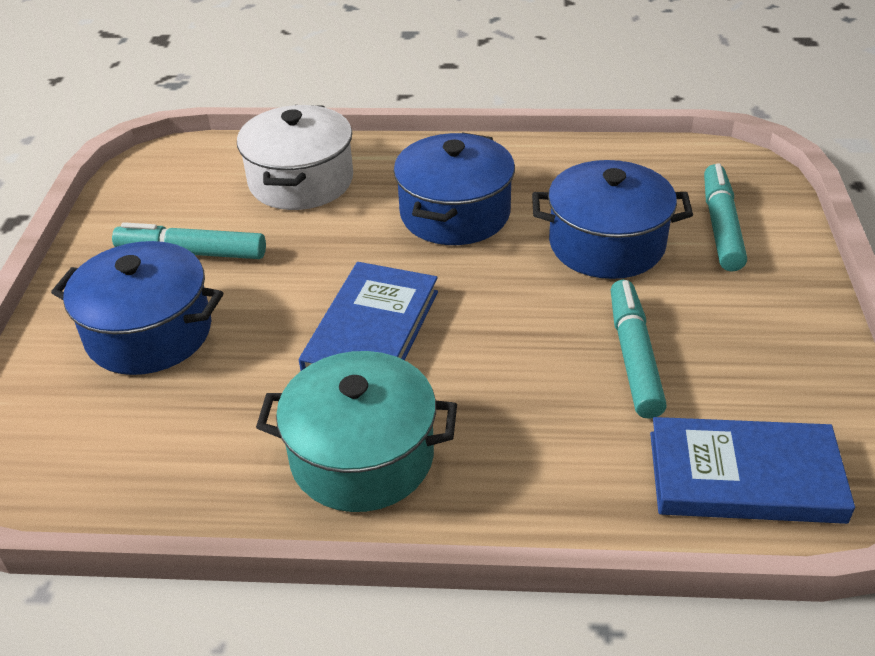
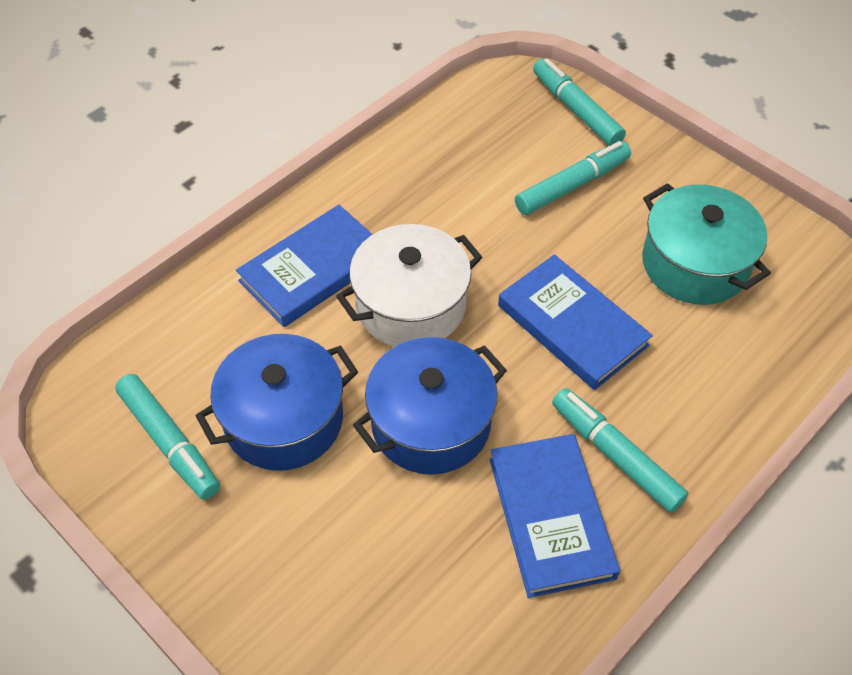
blue book: 2 -> 3
blue pot: 3 -> 2
turquoise marker: 3 -> 4

